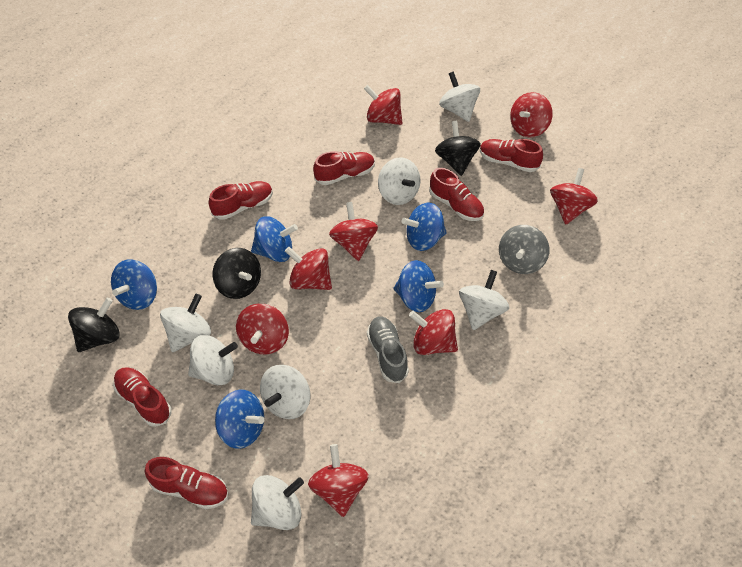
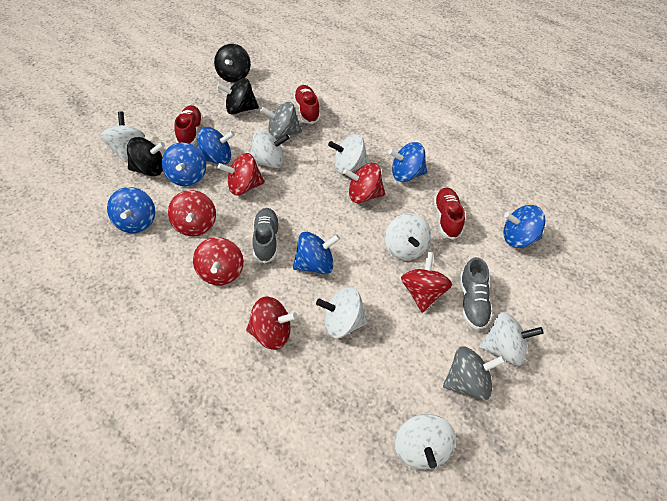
blue spinning top: 5 -> 6
grey shoe: 1 -> 2
grey spinning top: 1 -> 2
red shoe: 6 -> 3
red spinning top: 8 -> 6

